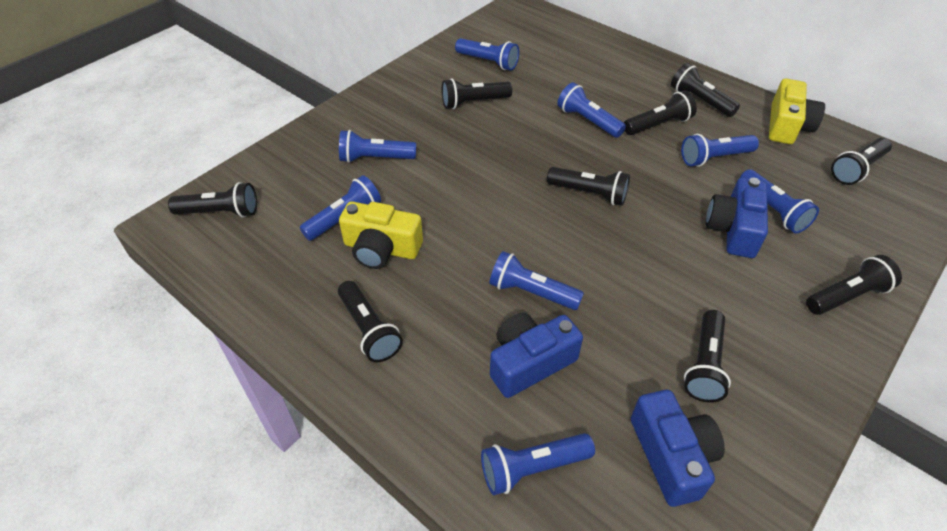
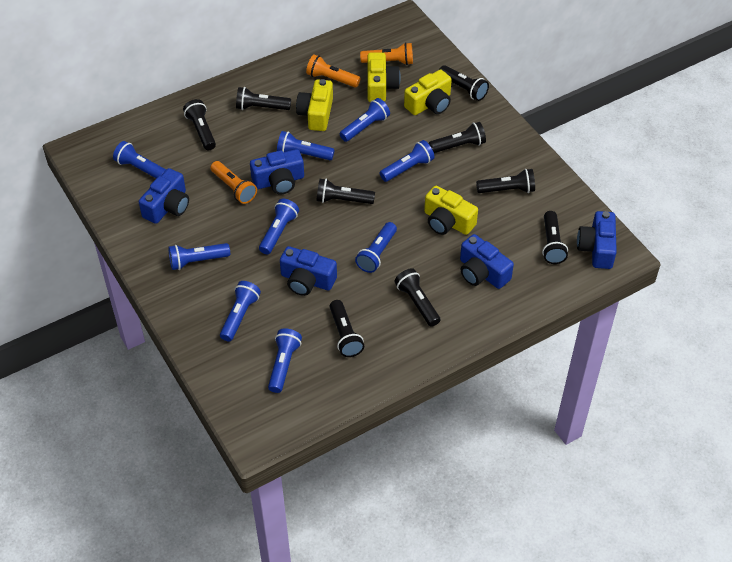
blue camera: 3 -> 5
blue flashlight: 8 -> 9
orange flashlight: 0 -> 3
yellow camera: 2 -> 4

